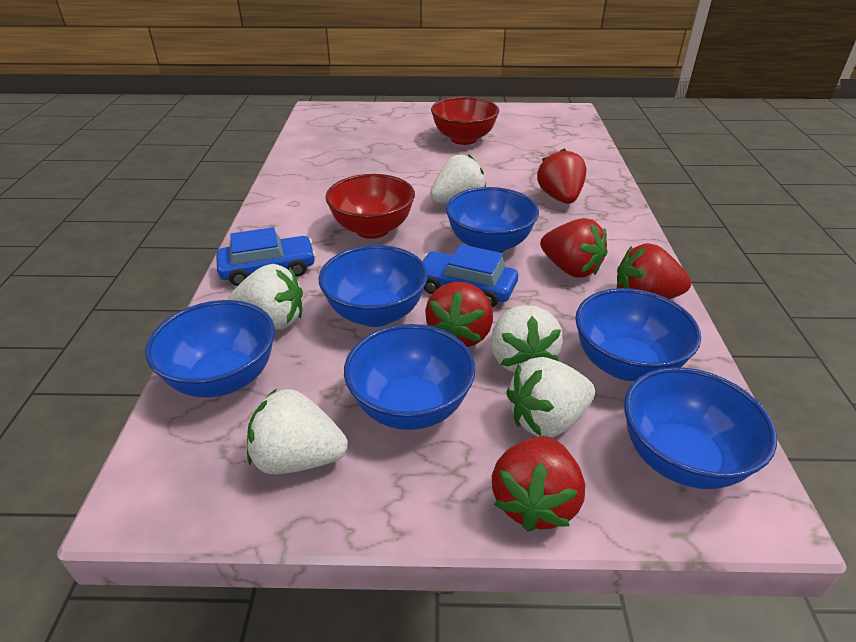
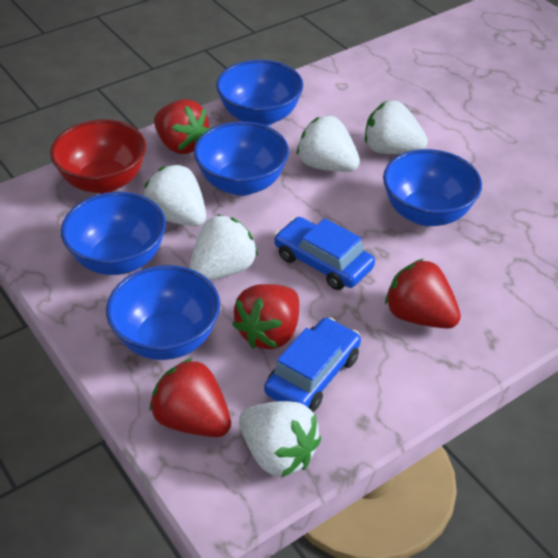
blue bowl: 6 -> 5
red bowl: 2 -> 1
red strawberry: 5 -> 4

